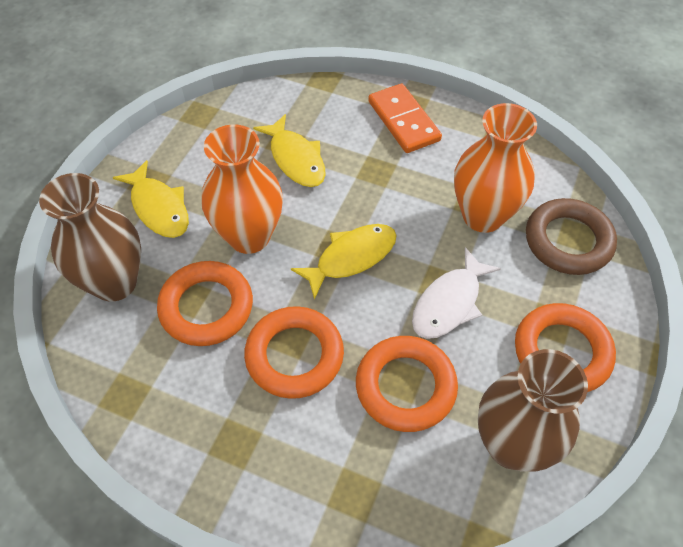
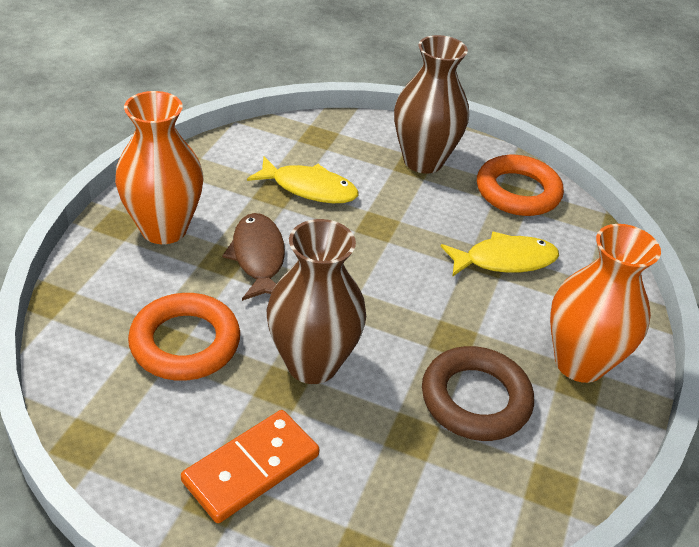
brown fish: 0 -> 1
orange ring: 4 -> 2
white fish: 1 -> 0
yellow fish: 3 -> 2

